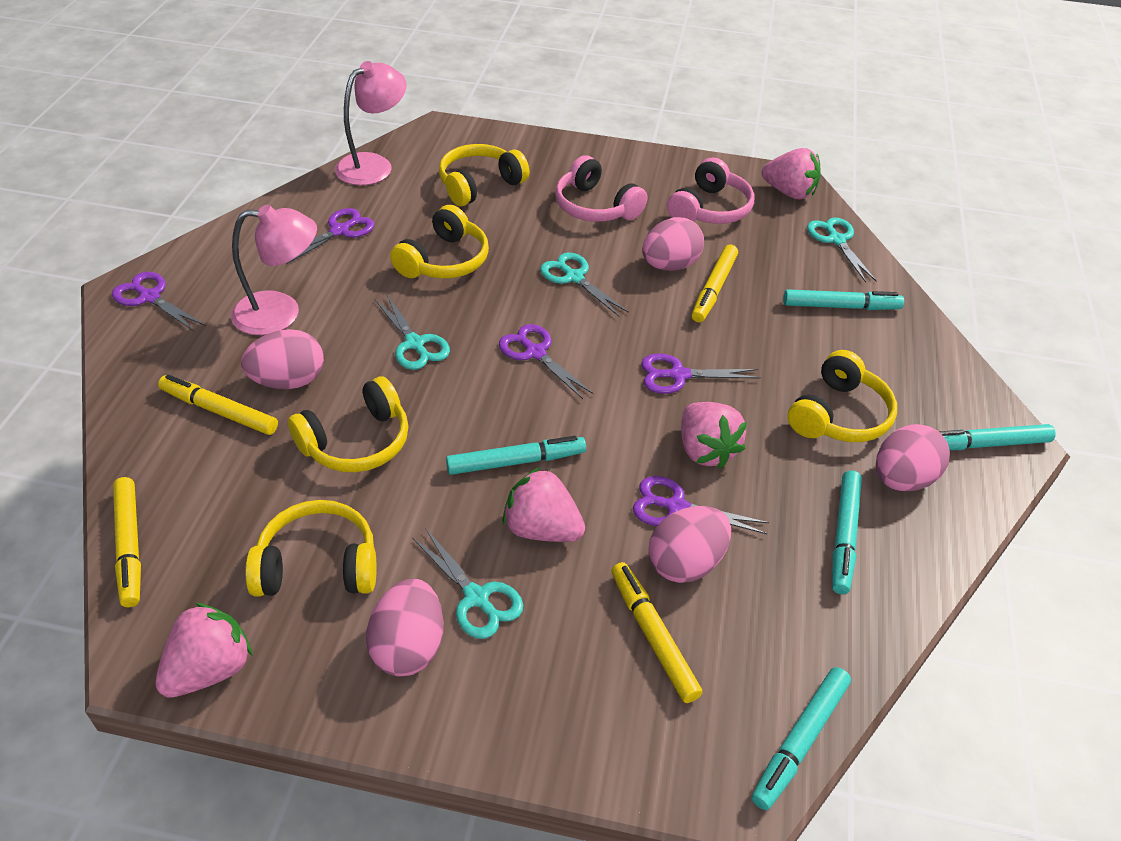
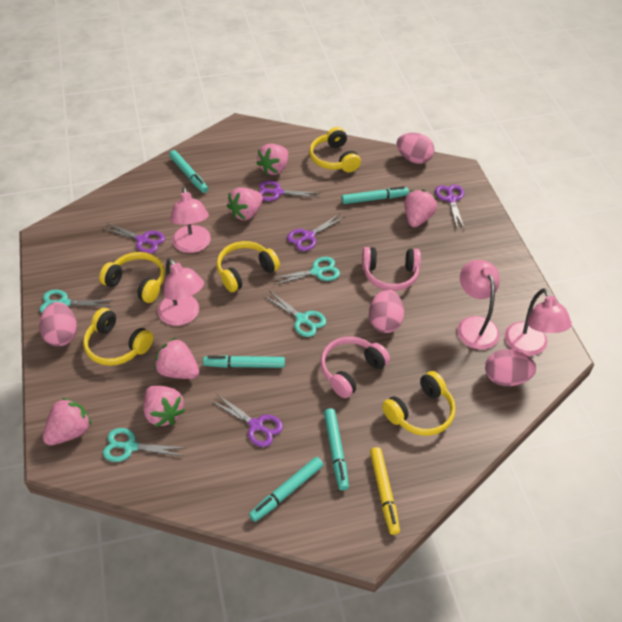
pink egg: 5 -> 4
pink lamp: 2 -> 4
pink strawberry: 4 -> 6
yellow marker: 4 -> 1

